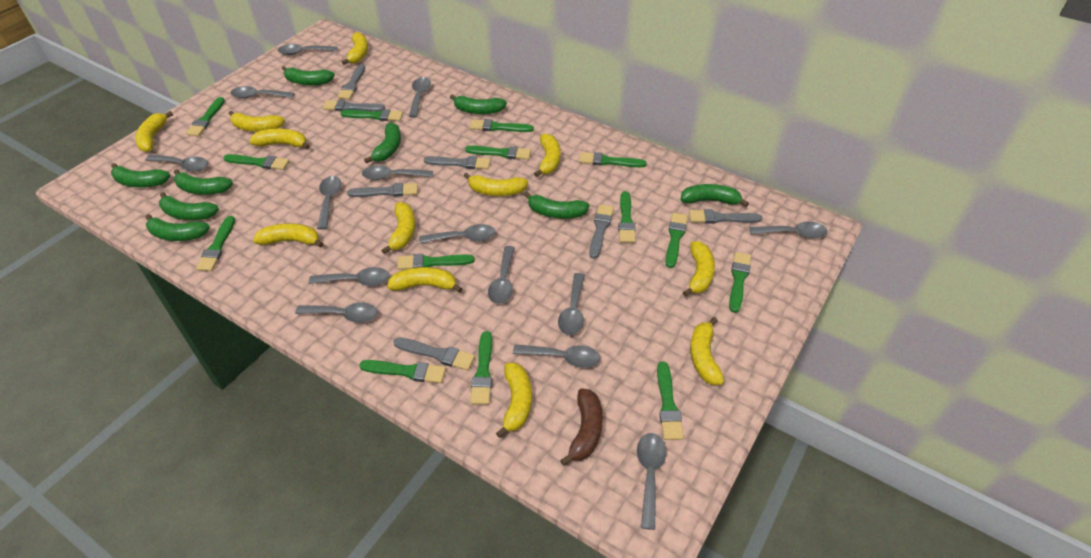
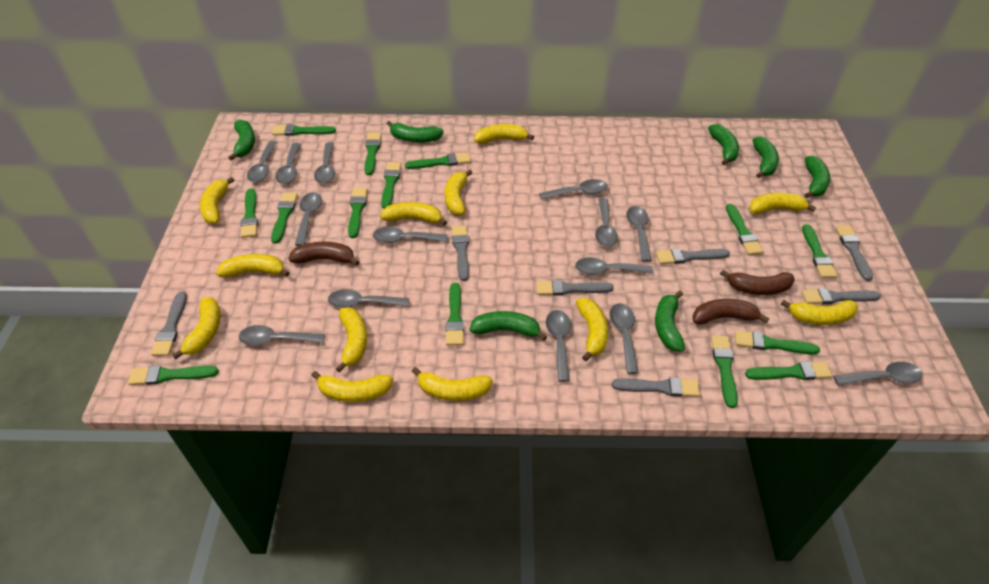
brown banana: 1 -> 3
green banana: 9 -> 7

